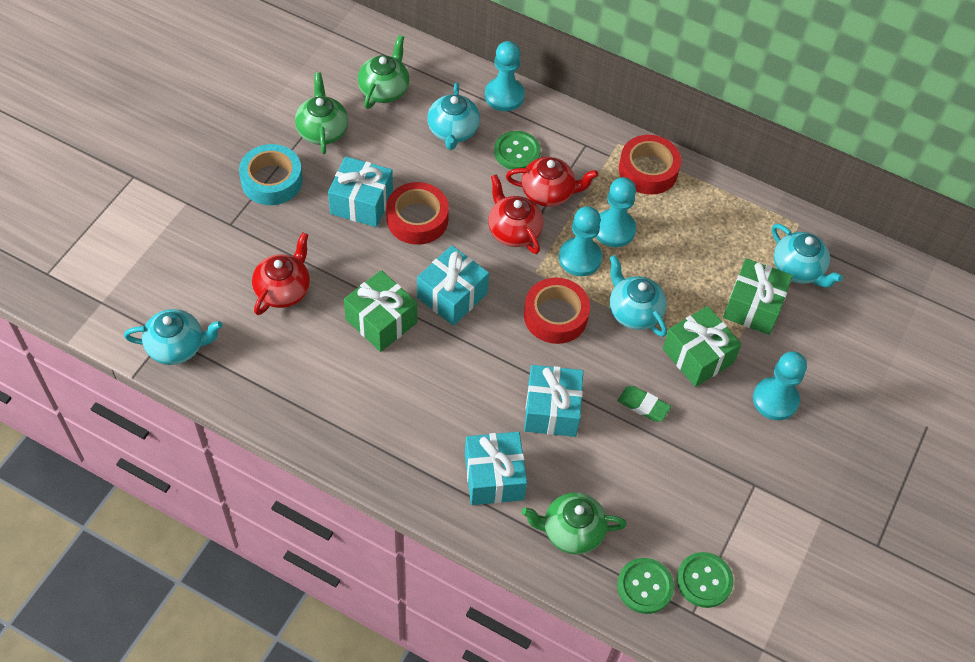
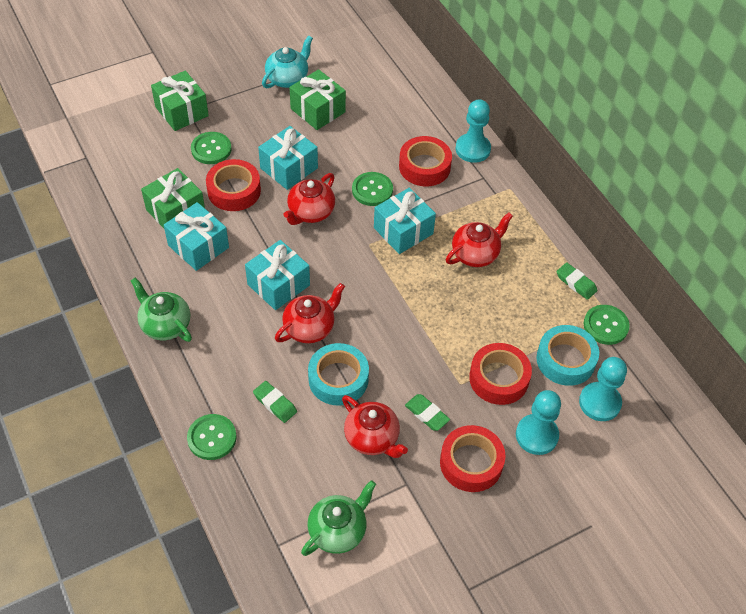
green button: 3 -> 4
green eraser: 1 -> 3
green teapot: 3 -> 2
red tape: 3 -> 4
red teapot: 3 -> 4
turquoise pawn: 4 -> 3
turquoise tape: 1 -> 2
turquoise teapot: 4 -> 1

